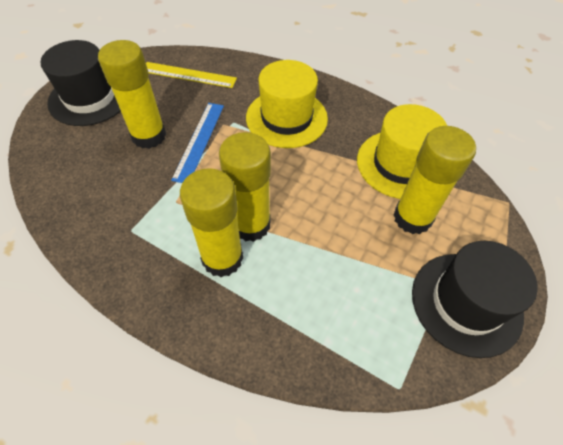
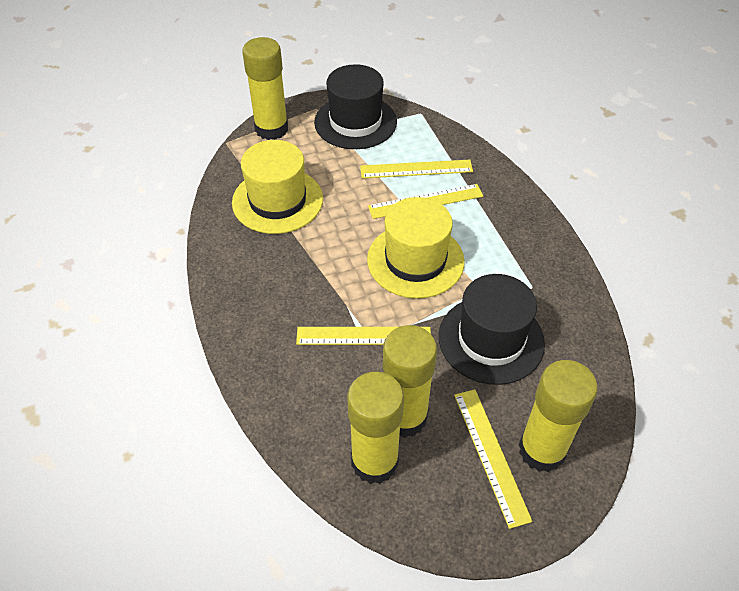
blue ruler: 1 -> 0
yellow ruler: 1 -> 4

